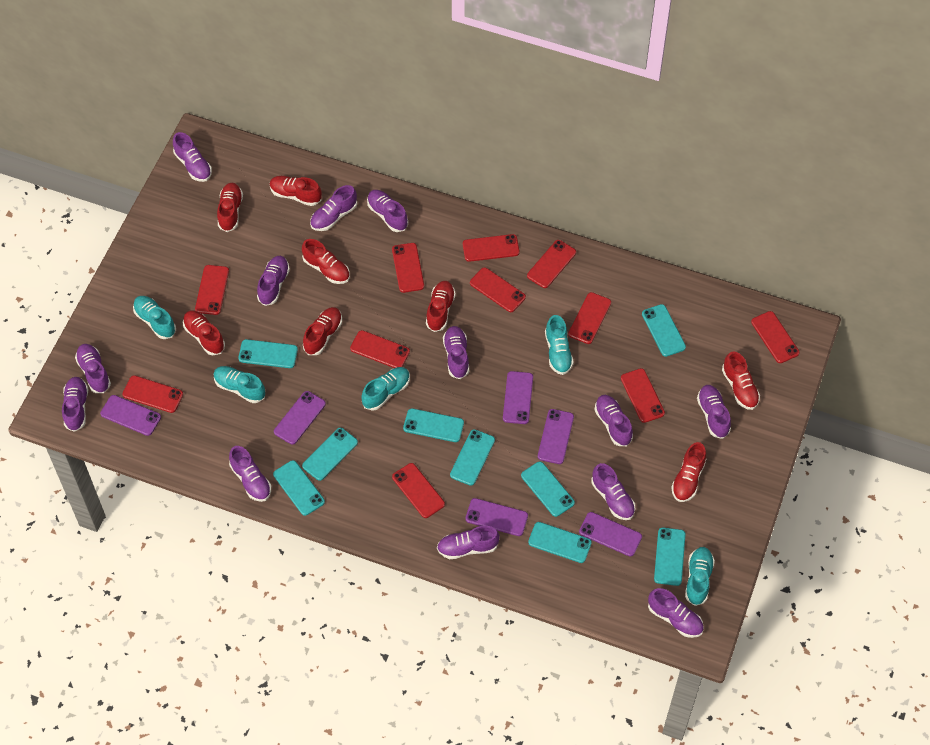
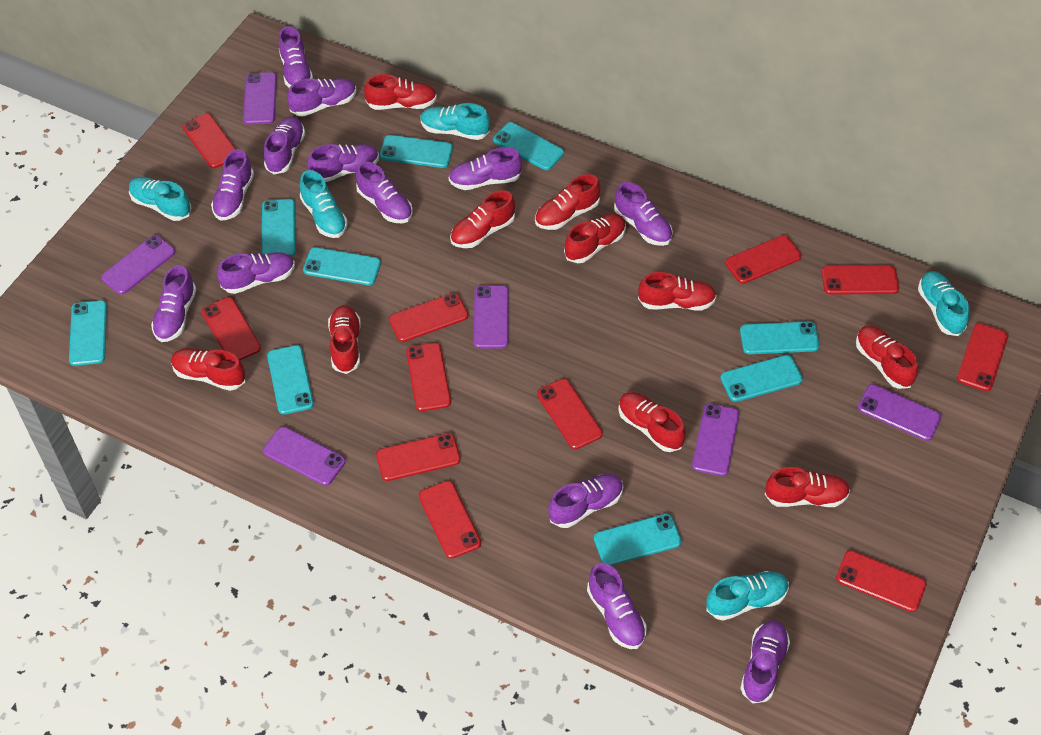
red shoe: 8 -> 10

